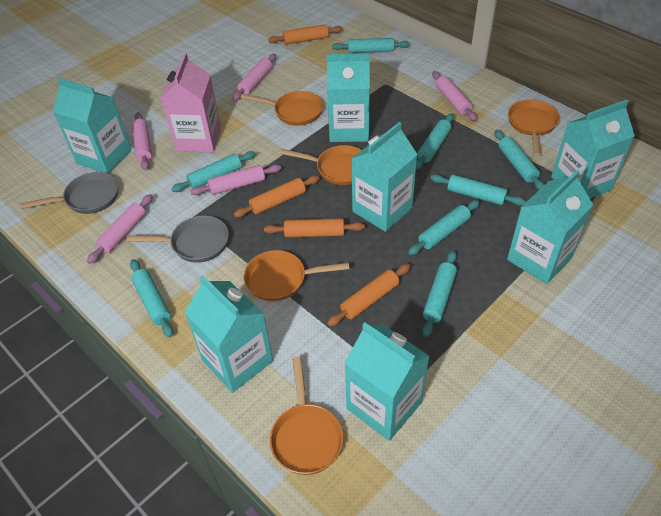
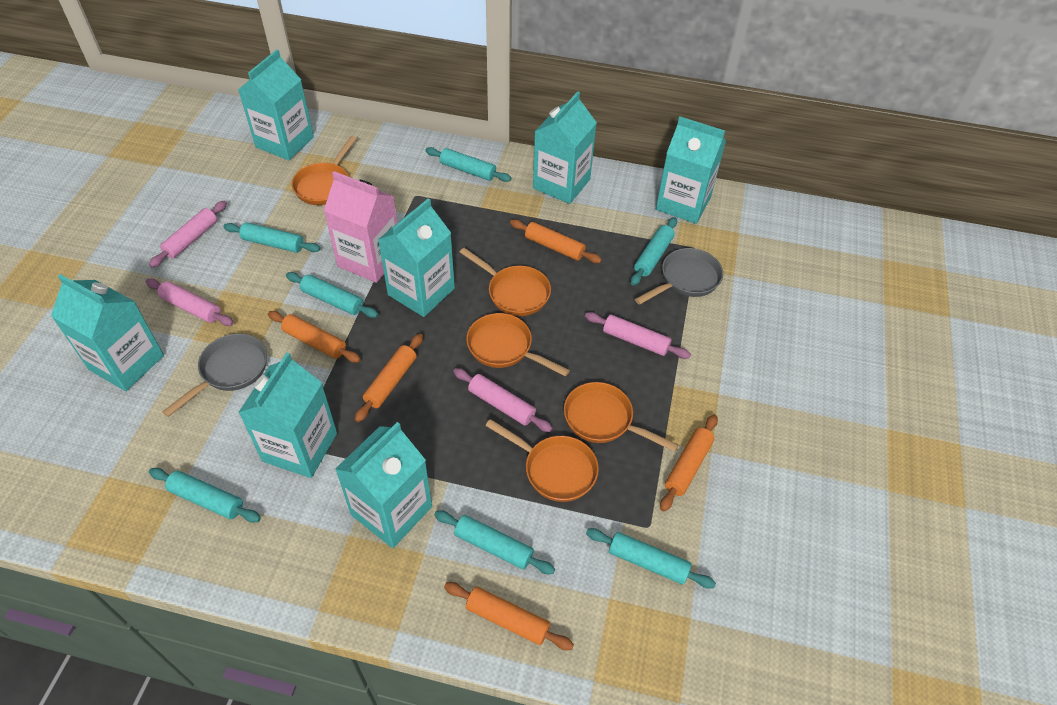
orange rolling pin: 4 -> 5
pink rolling pin: 5 -> 4
turquoise rolling pin: 8 -> 7

